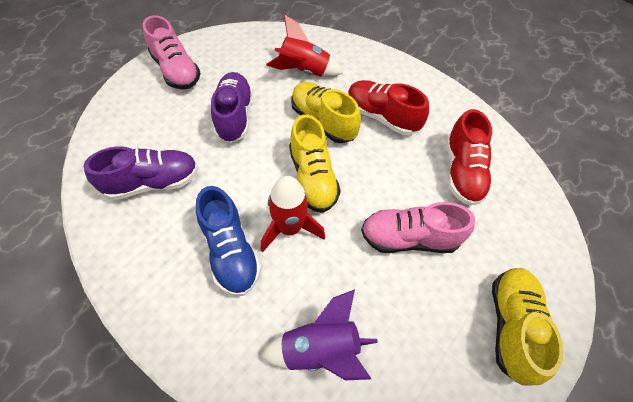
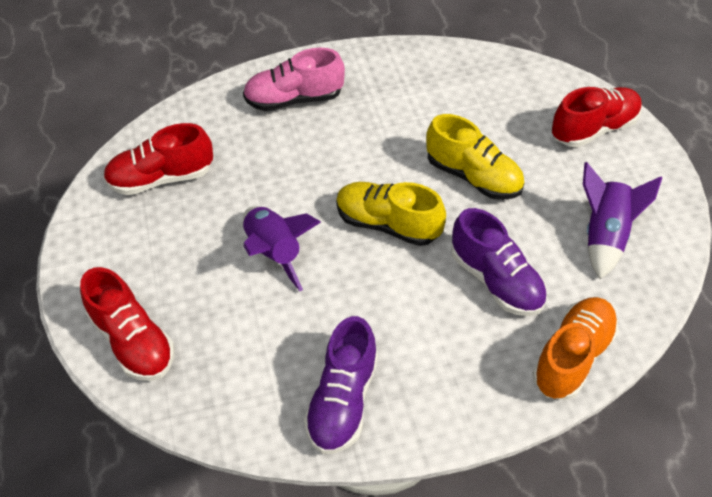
blue shoe: 1 -> 0
orange shoe: 0 -> 1
pink shoe: 2 -> 1
purple rocket: 1 -> 2
red rocket: 2 -> 0
red shoe: 2 -> 3
yellow shoe: 3 -> 2

